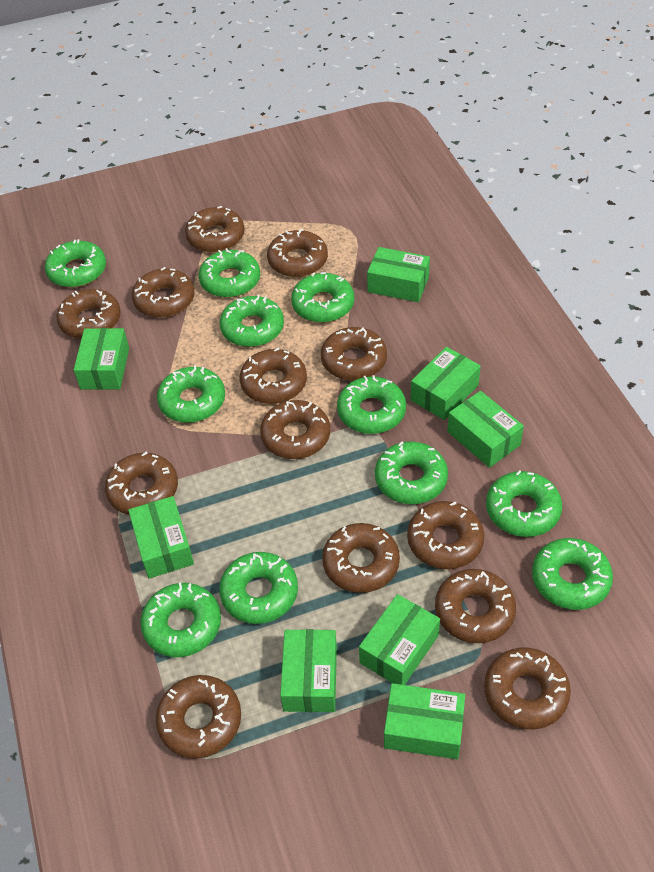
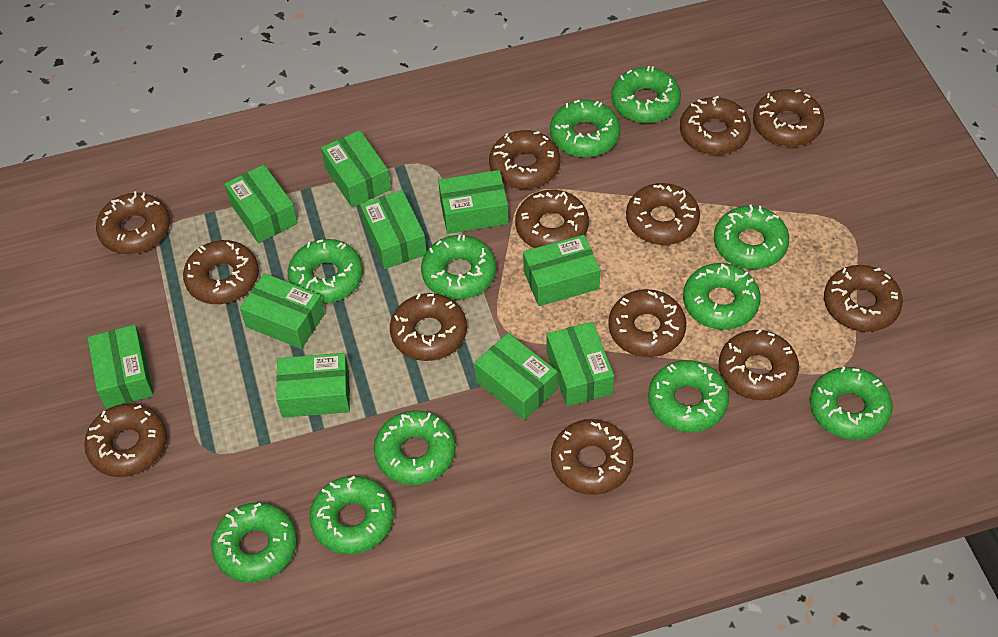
green box: 8 -> 10

